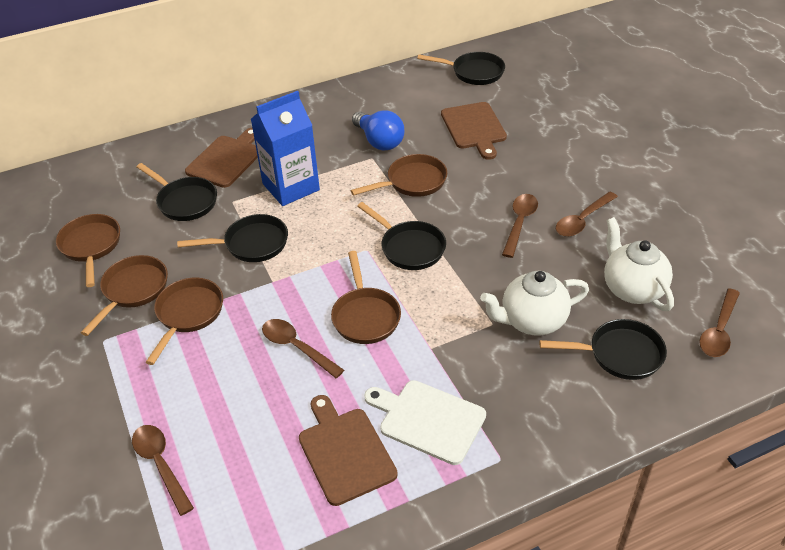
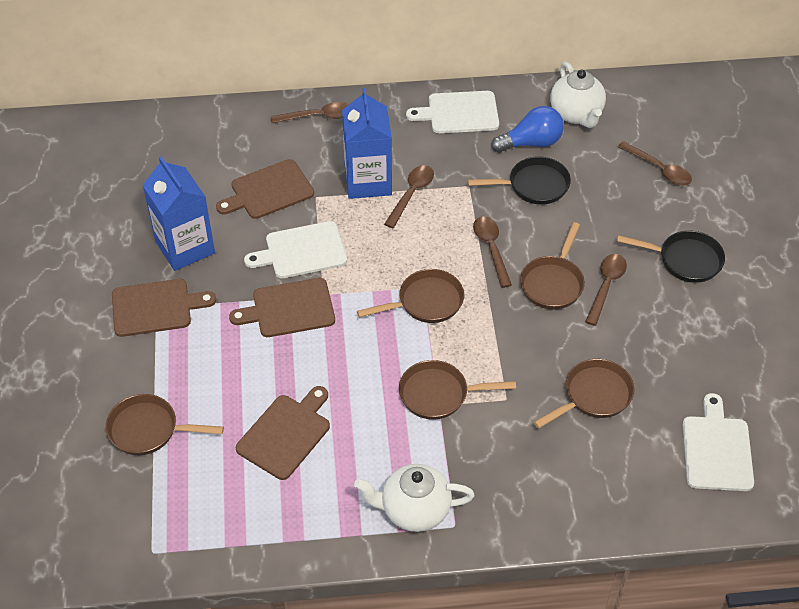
black pan: 5 -> 2
blue carton: 1 -> 2
brown cutting board: 3 -> 4
white cutting board: 1 -> 3

